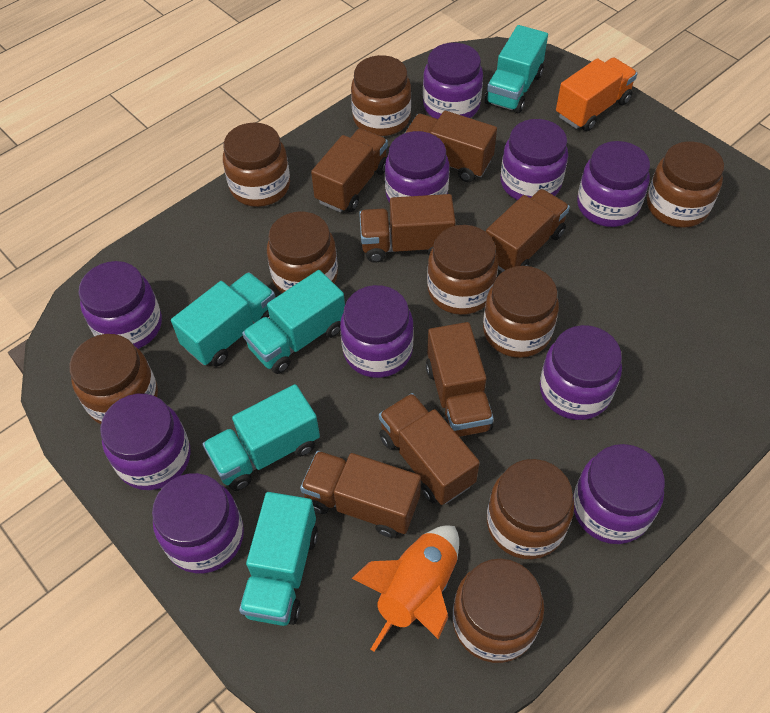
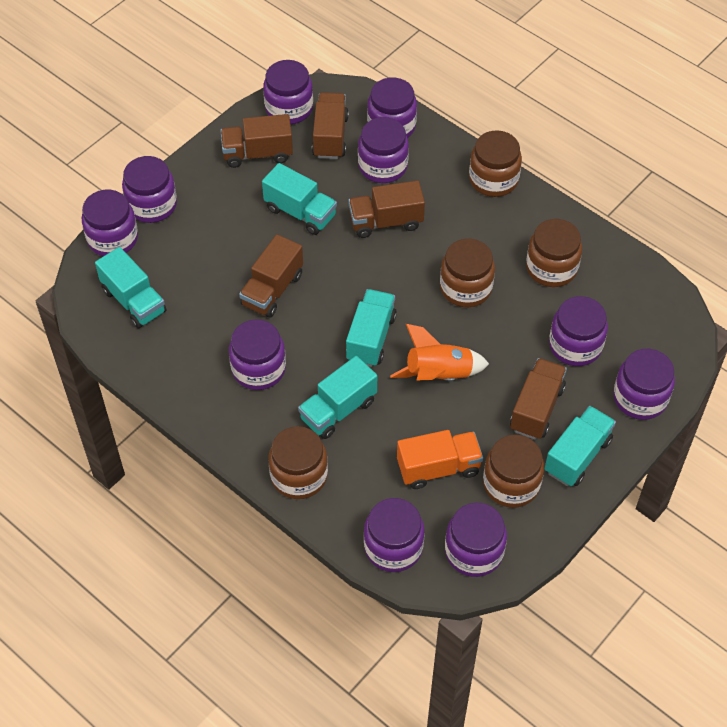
brown jar: 9 -> 5
brown truck: 7 -> 5

